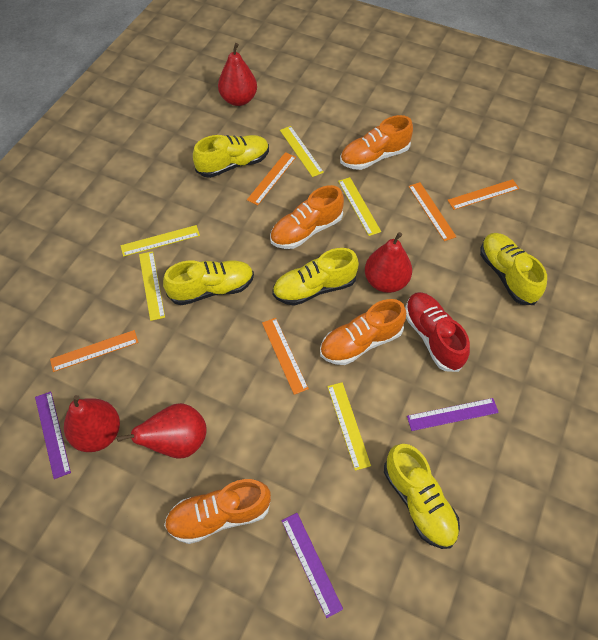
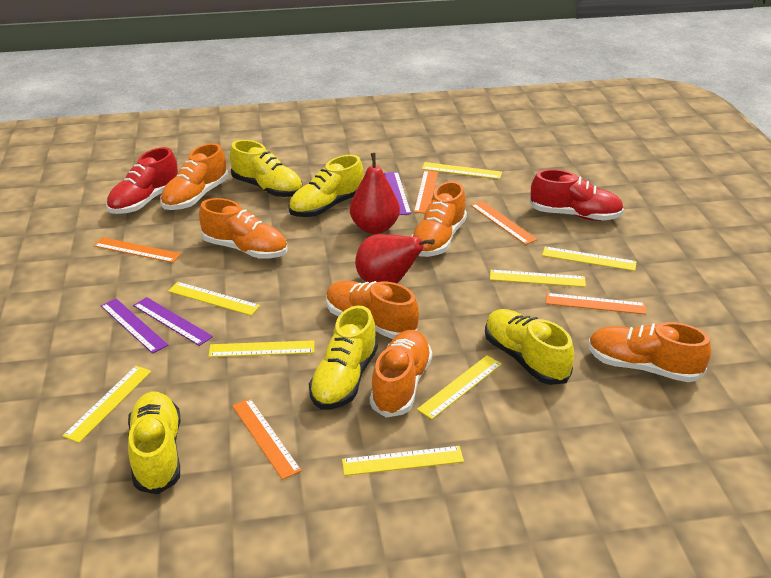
orange shoe: 4 -> 6
red pear: 4 -> 2
red shoe: 1 -> 2
yellow ruler: 5 -> 8

